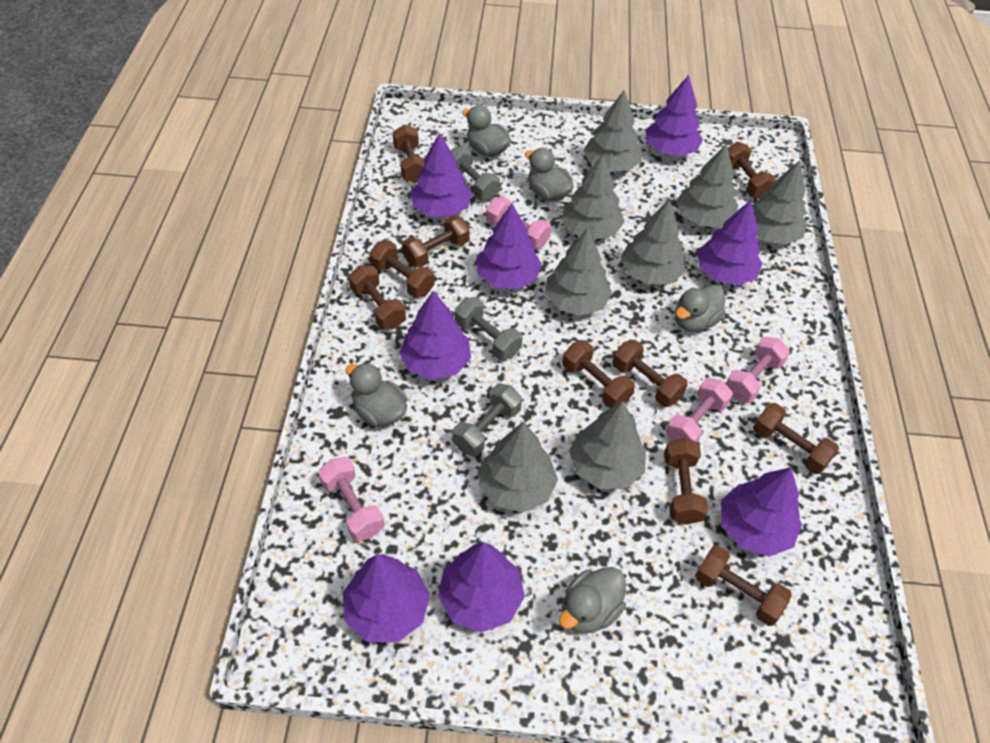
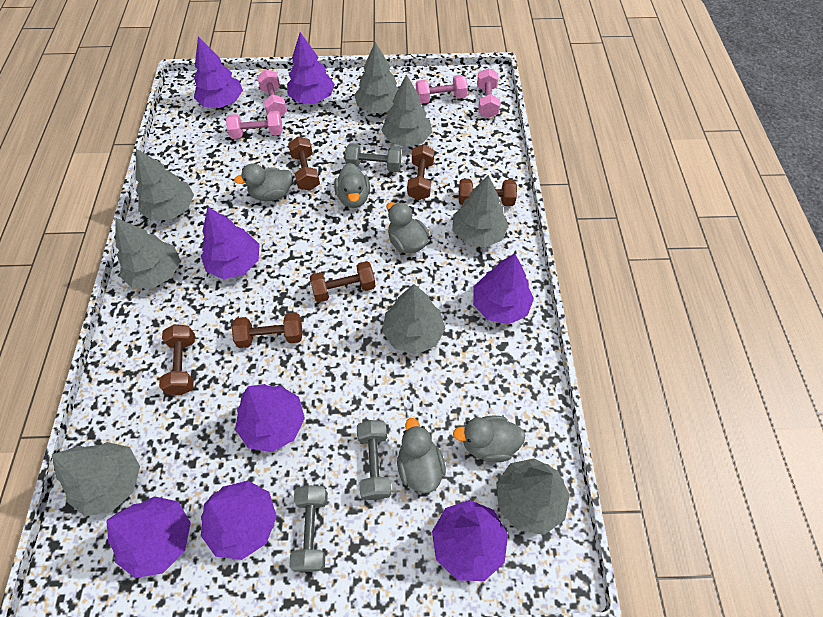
brown dumbbell: 10 -> 6

